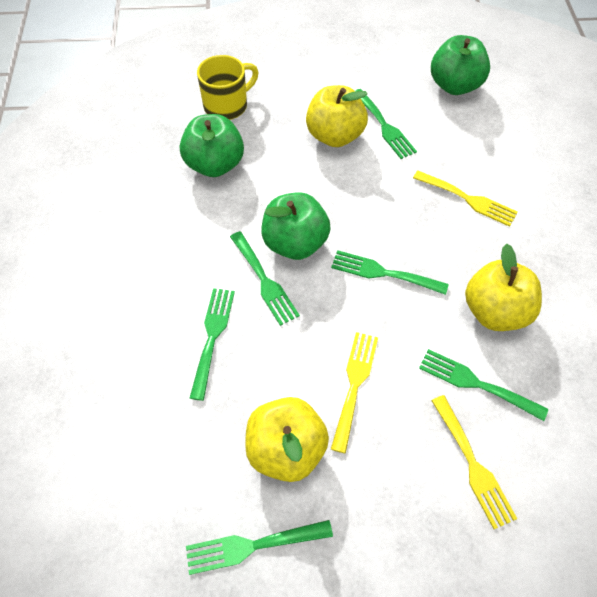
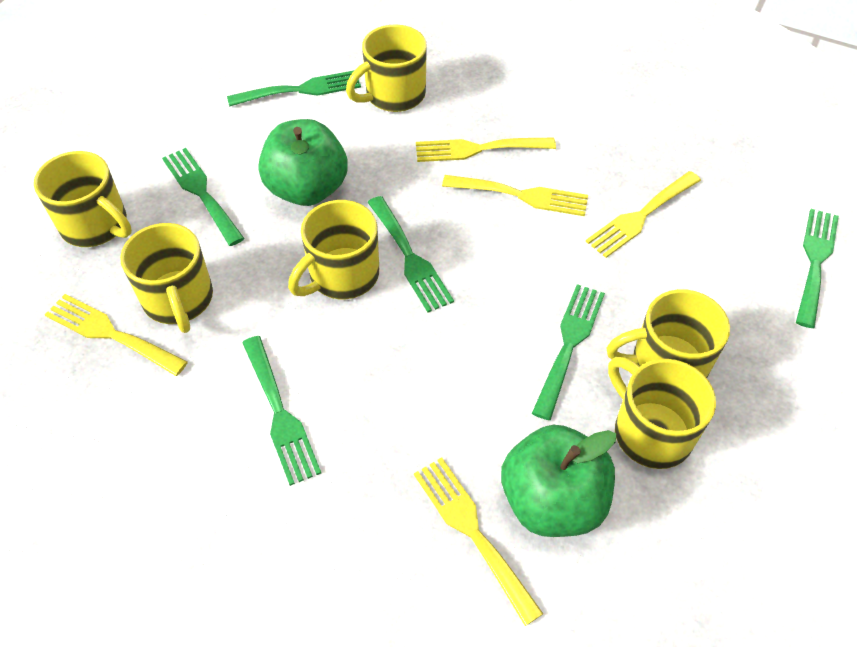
green apple: 3 -> 2
yellow apple: 3 -> 0
yellow fork: 3 -> 5
yellow mug: 1 -> 6

